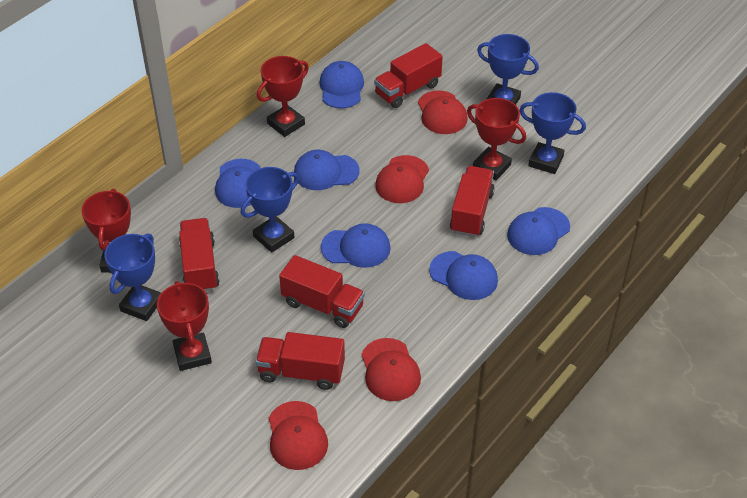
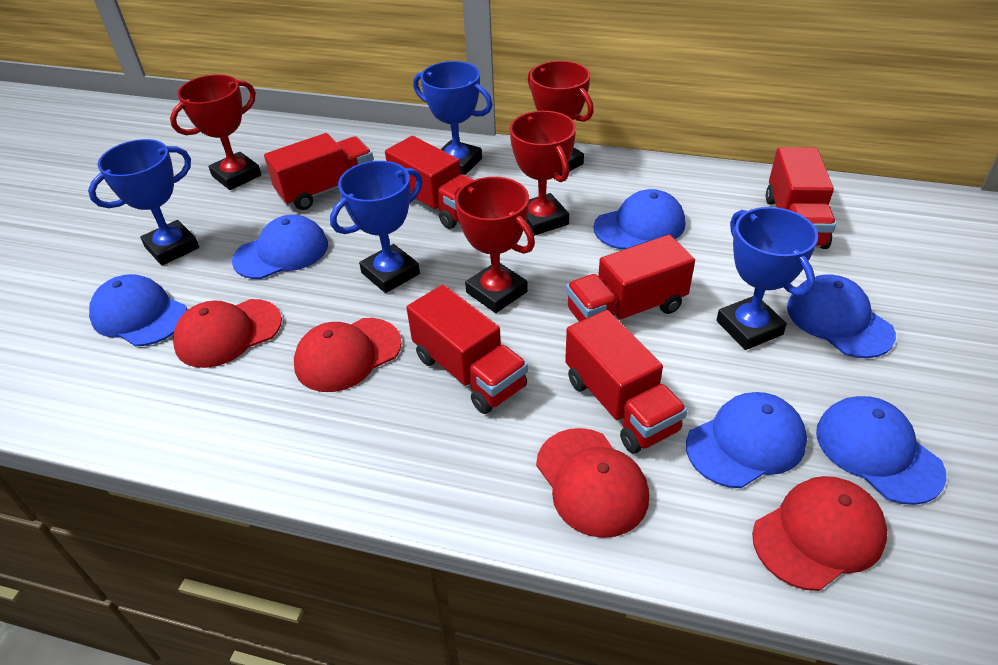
red truck: 5 -> 6

